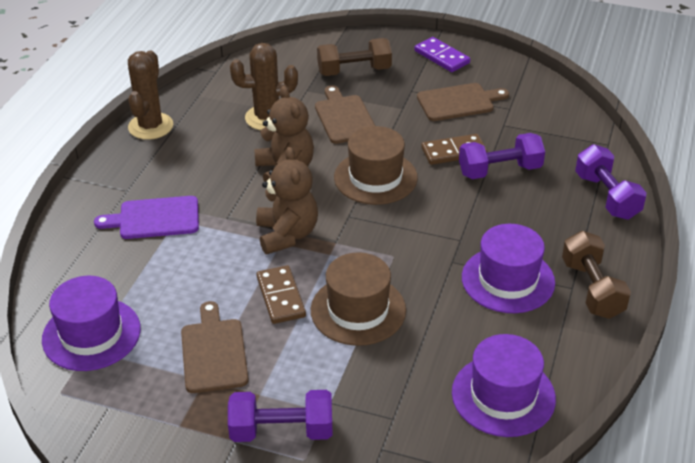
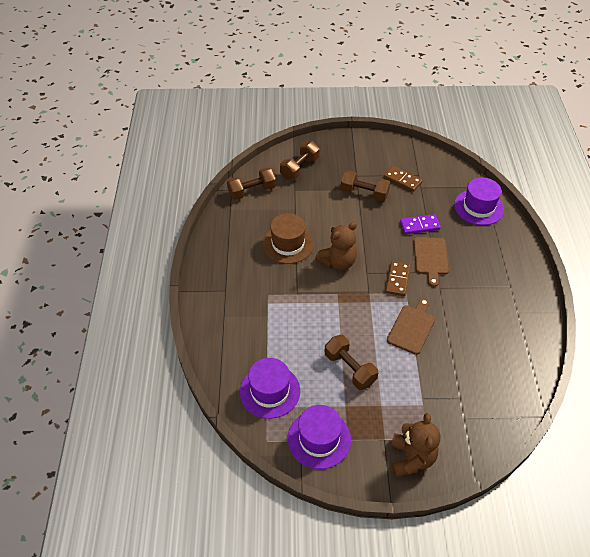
brown cactus: 2 -> 0
brown cutting board: 3 -> 2
brown dumbbell: 2 -> 4
brown hat: 2 -> 1
purple cutting board: 1 -> 0
purple dumbbell: 3 -> 0

